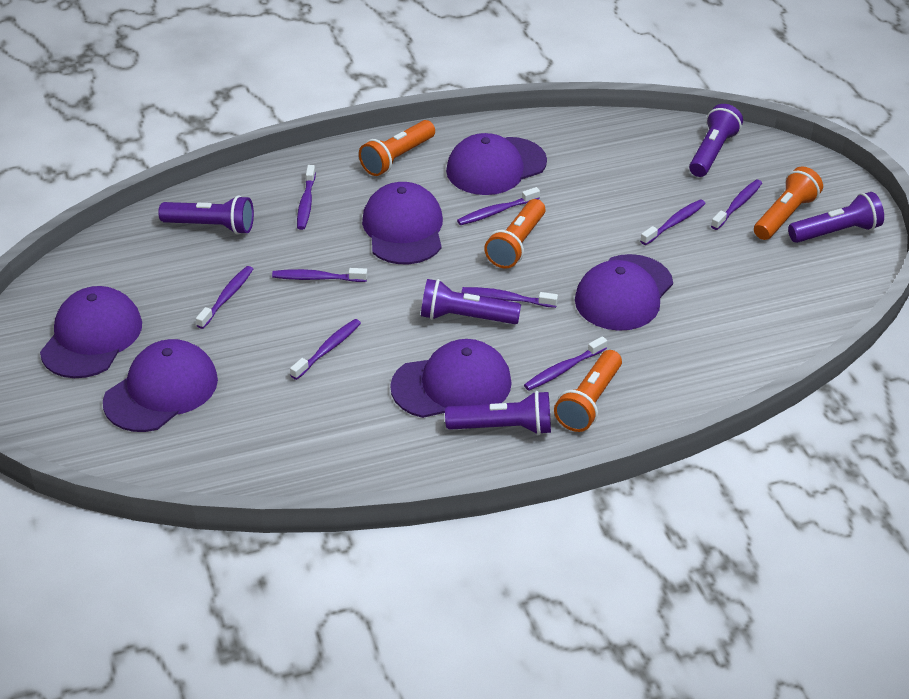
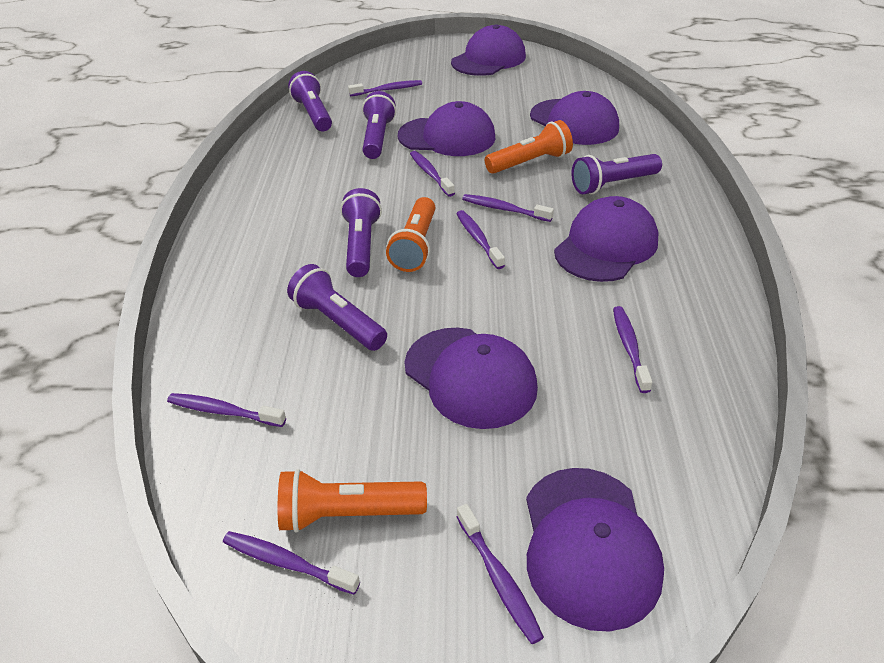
orange flashlight: 4 -> 3
purple toothbrush: 9 -> 8

